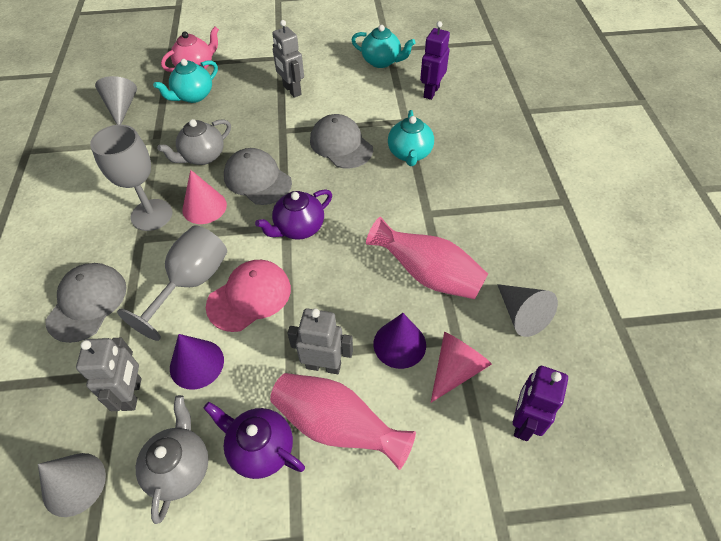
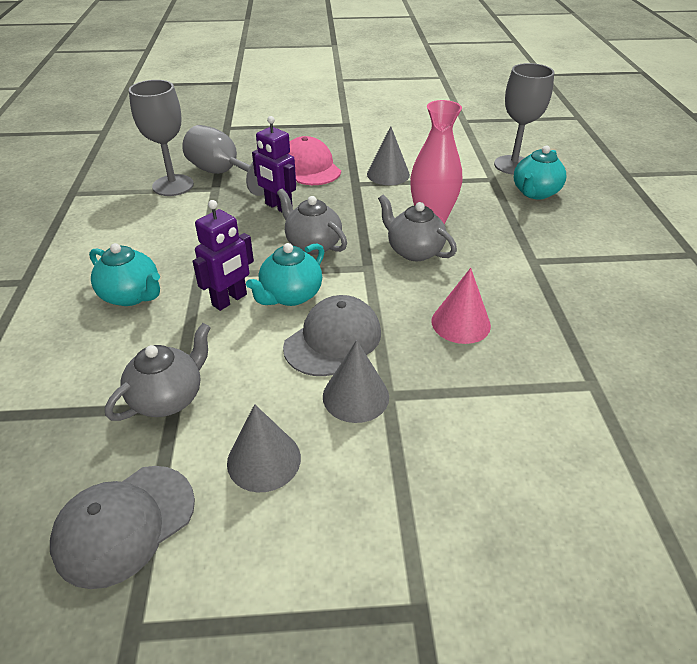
grey cap: 3 -> 2
grey goblet: 2 -> 3
grey robot: 3 -> 0
grey teapot: 2 -> 3
pink cone: 2 -> 1
pink teapot: 1 -> 0
pink vase: 2 -> 1
purple cone: 2 -> 0
purple teapot: 2 -> 0

